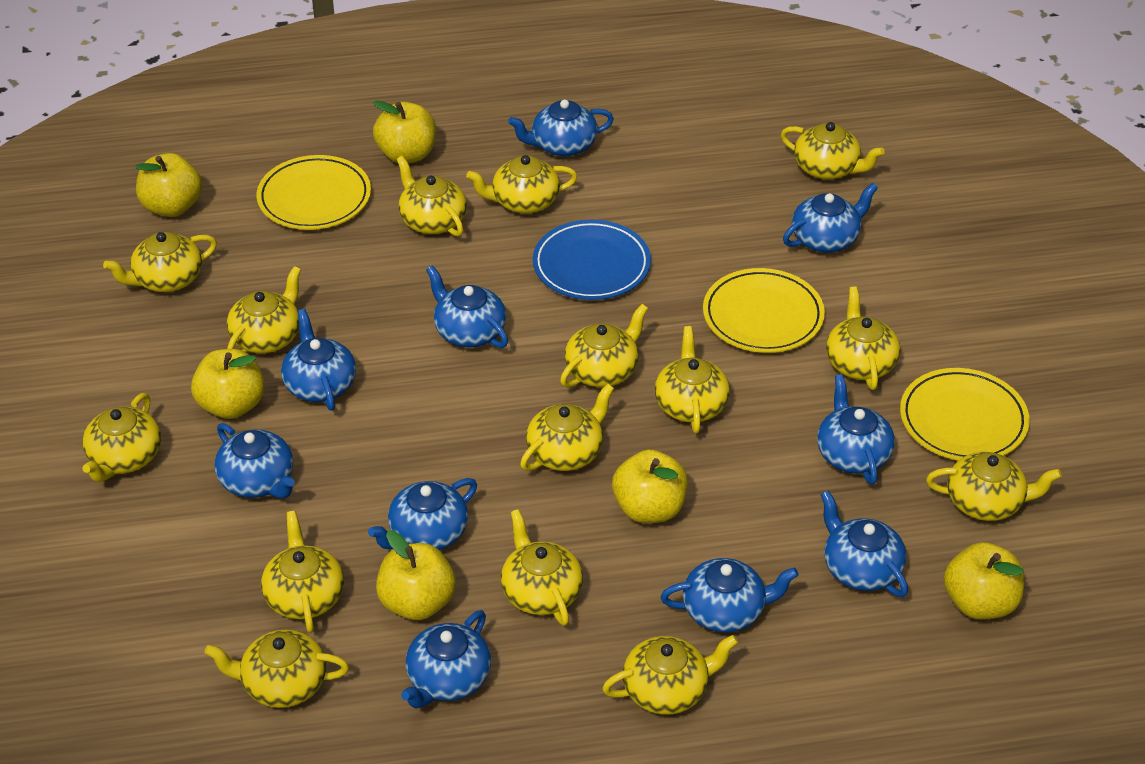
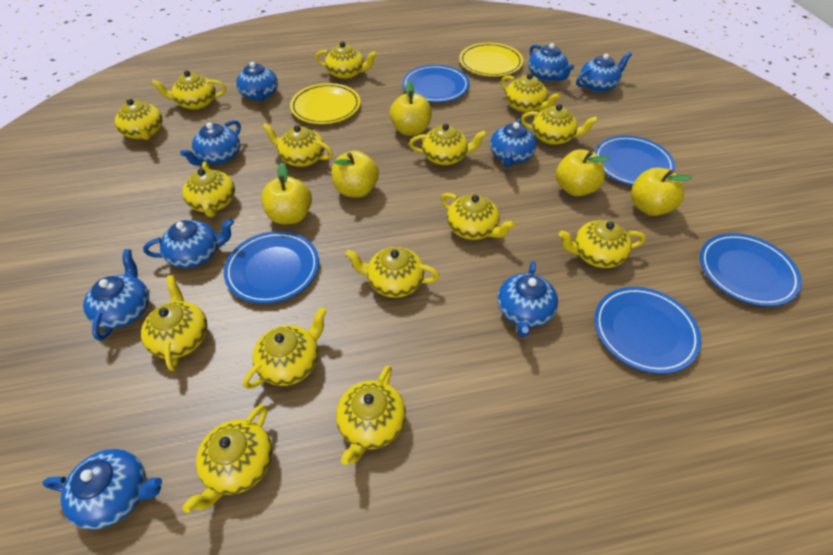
blue plate: 1 -> 5
blue teapot: 10 -> 9
yellow apple: 6 -> 5
yellow plate: 3 -> 2

